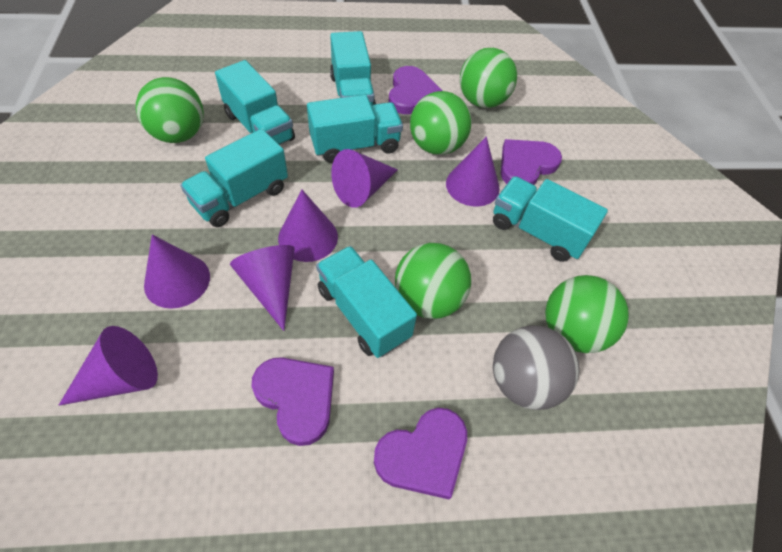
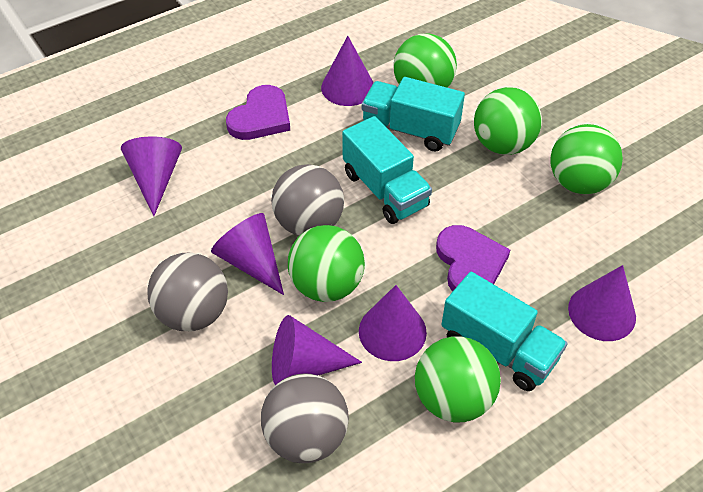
grey ball: 1 -> 3
purple heart: 4 -> 2
turquoise truck: 6 -> 3

